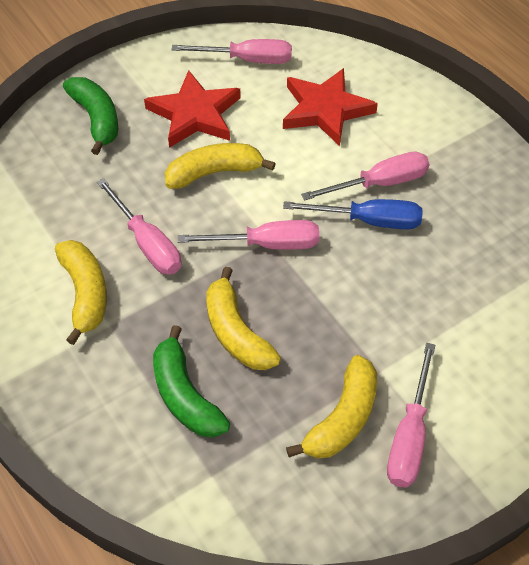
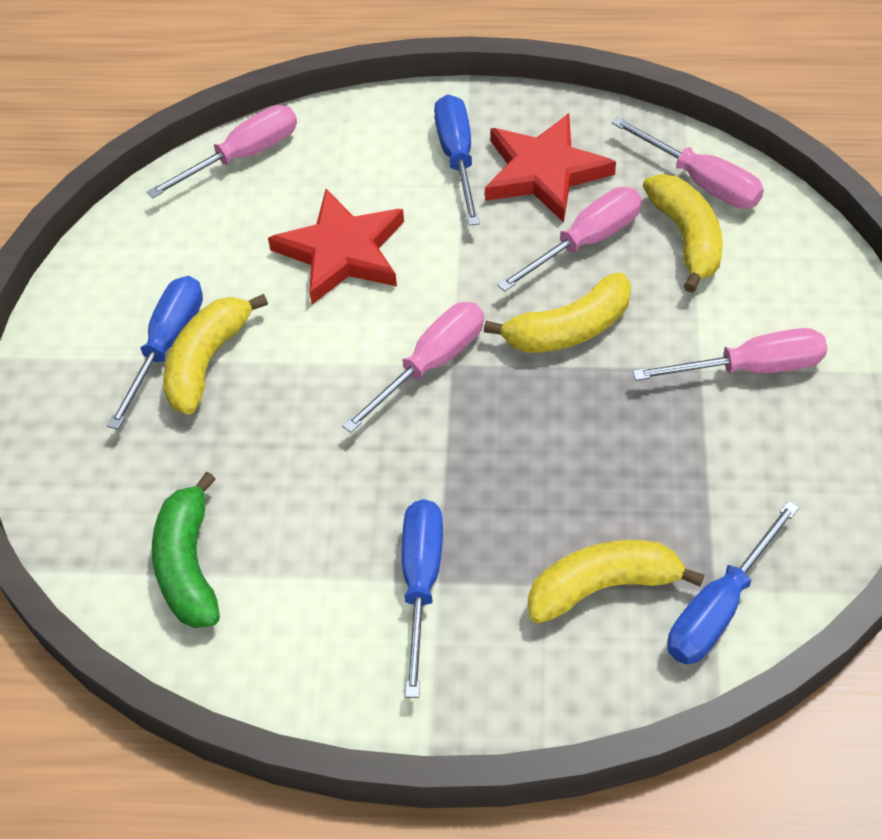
blue screwdriver: 1 -> 4
green banana: 2 -> 1

